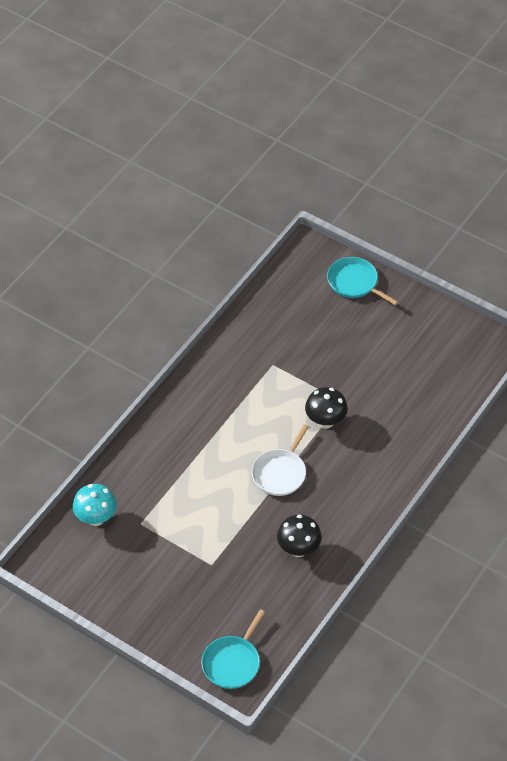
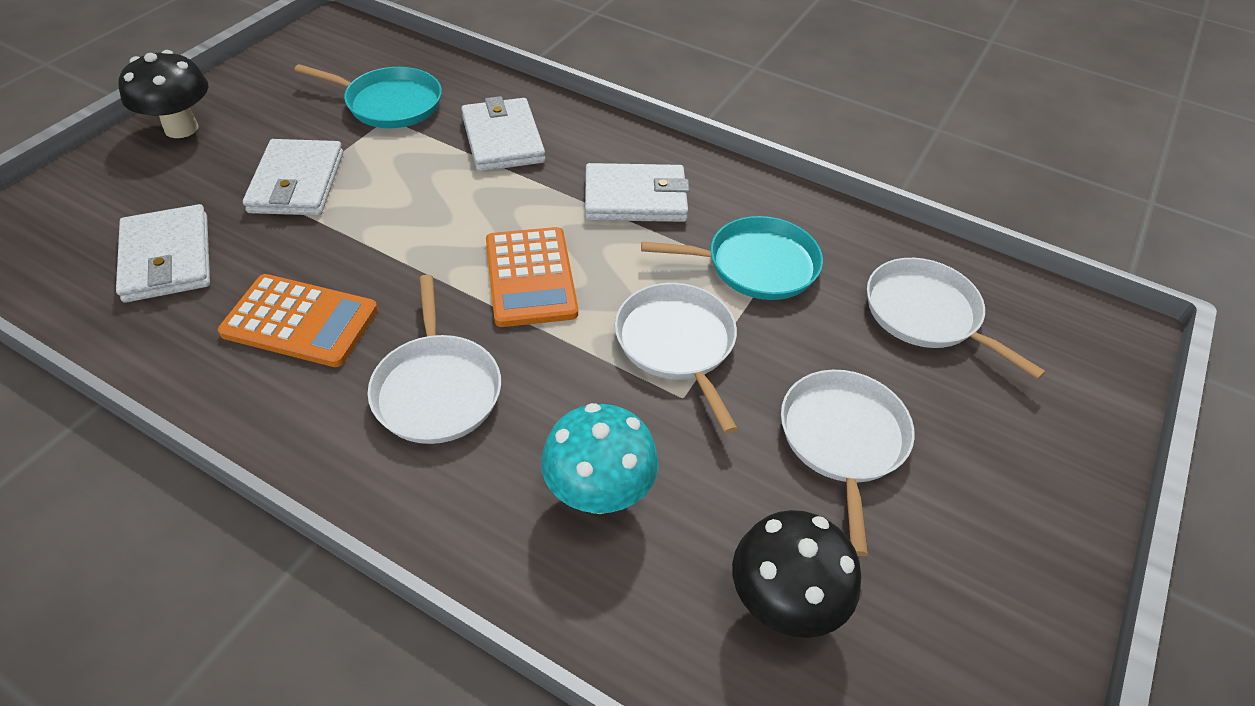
orange calculator: 0 -> 2
white pan: 1 -> 4
white wallet: 0 -> 4

